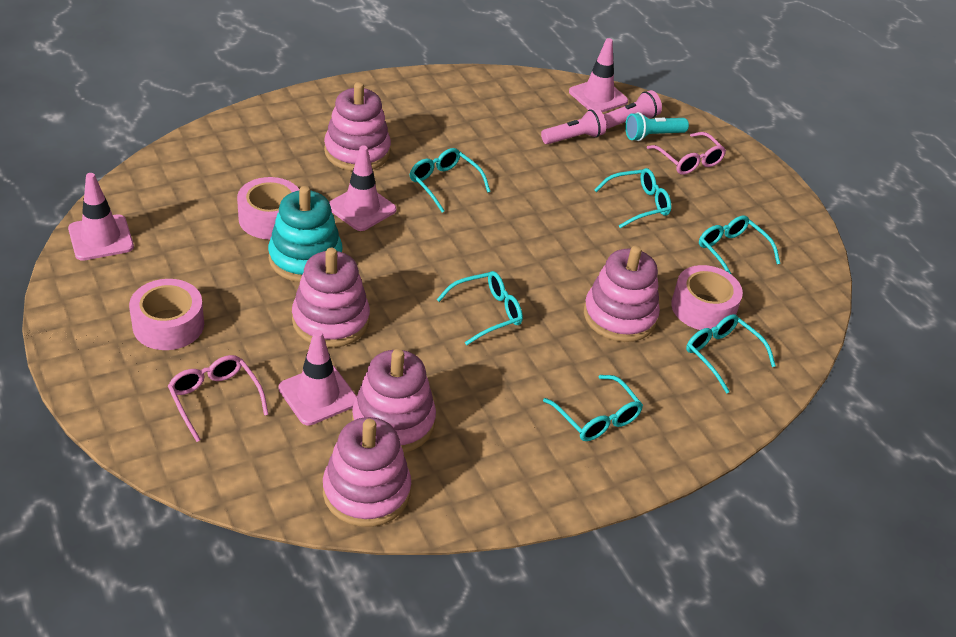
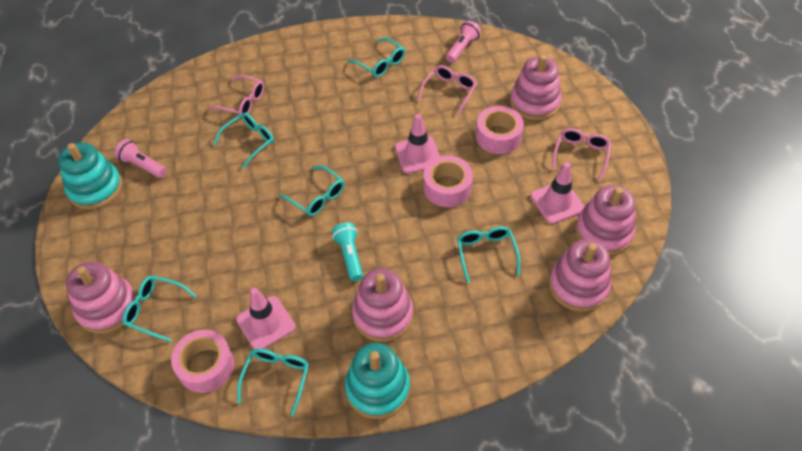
pink glasses: 2 -> 3
pink traffic cone: 4 -> 3
turquoise stacking toy: 1 -> 2

